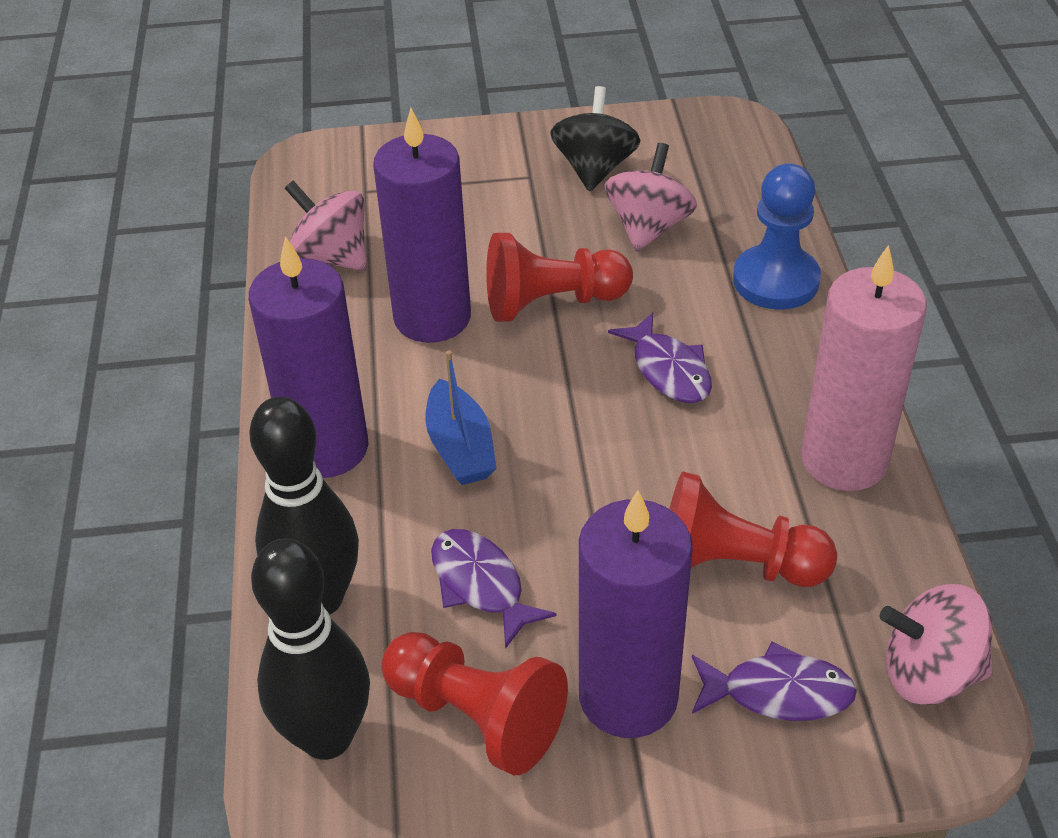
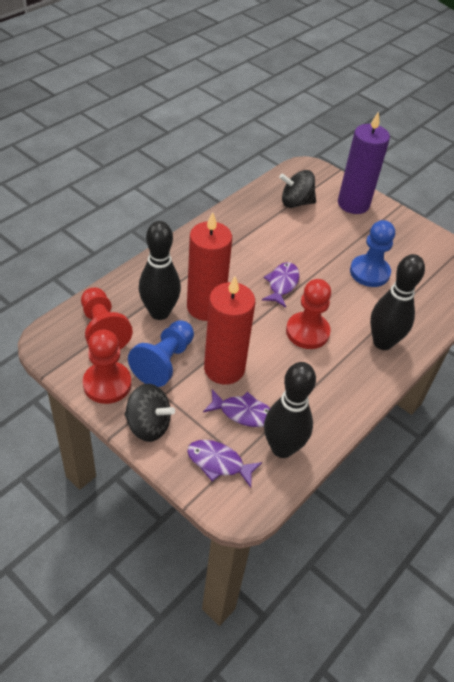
black bowling pin: 2 -> 3
black spinning top: 1 -> 2
blue boat: 1 -> 0
blue pawn: 1 -> 2
pink candle: 1 -> 0
pink spinning top: 3 -> 0
purple candle: 3 -> 1
red candle: 0 -> 2

